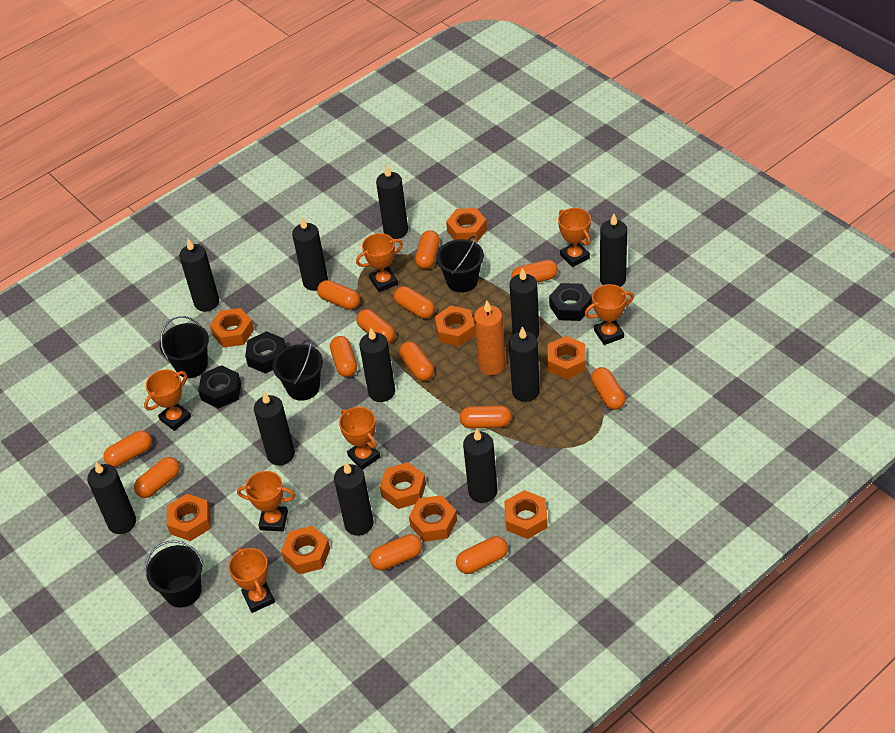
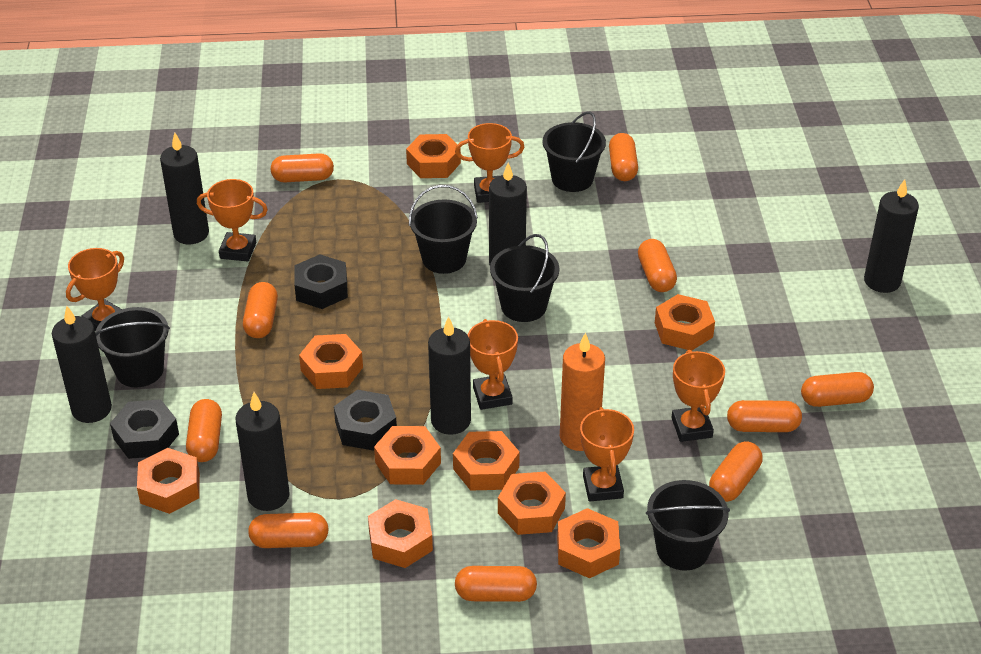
black bucket: 4 -> 5
black candle: 11 -> 6
orange capsule: 13 -> 10
orange trophy: 7 -> 6

